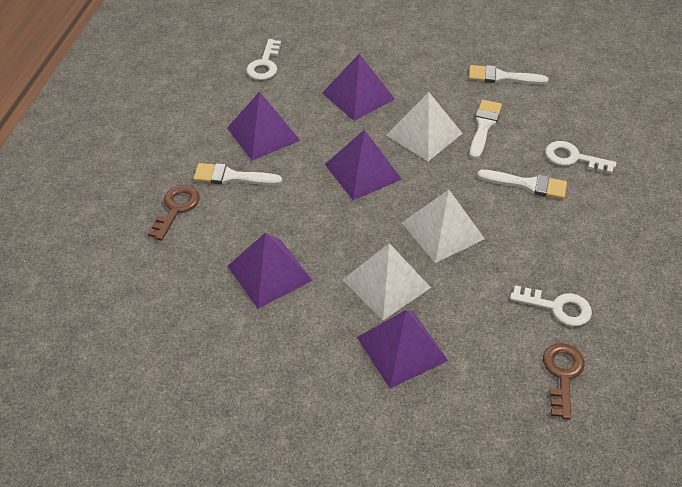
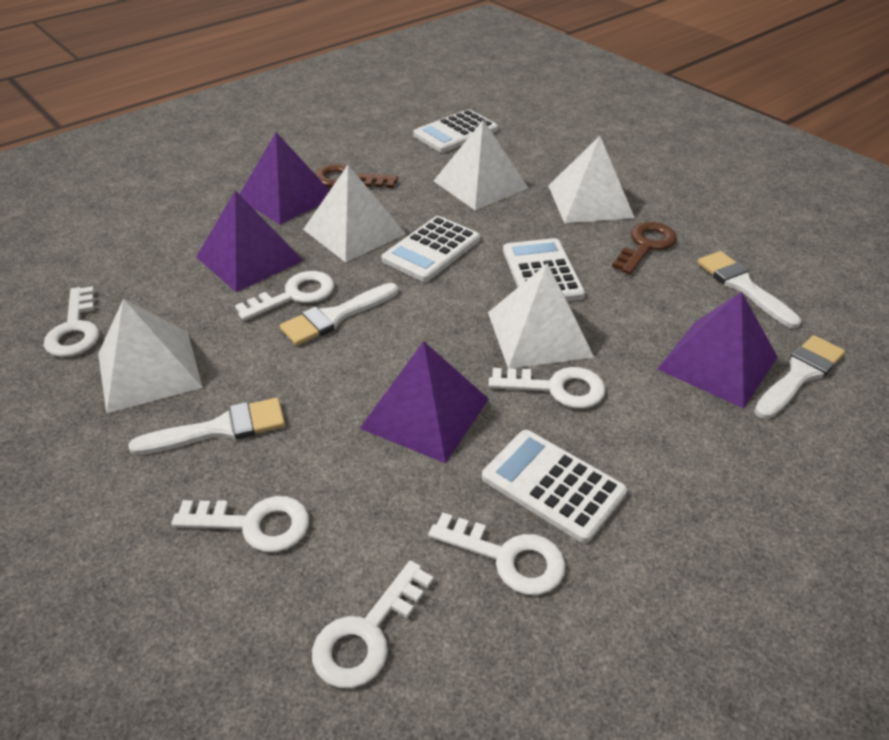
purple pyramid: 5 -> 4
white calculator: 0 -> 4
white key: 3 -> 6
white pyramid: 3 -> 5

